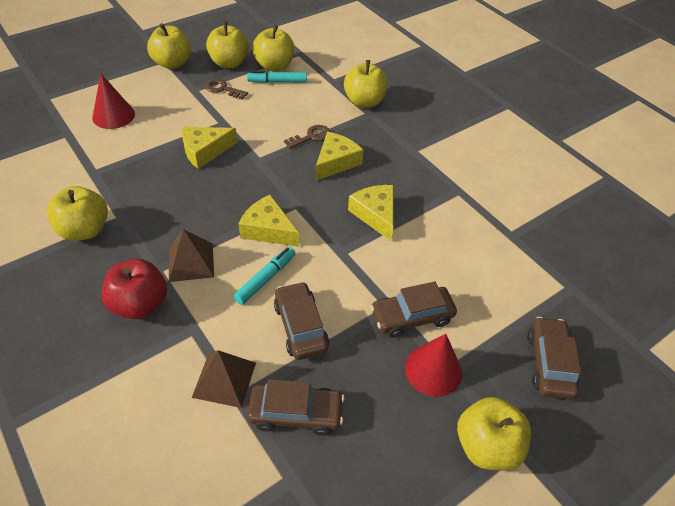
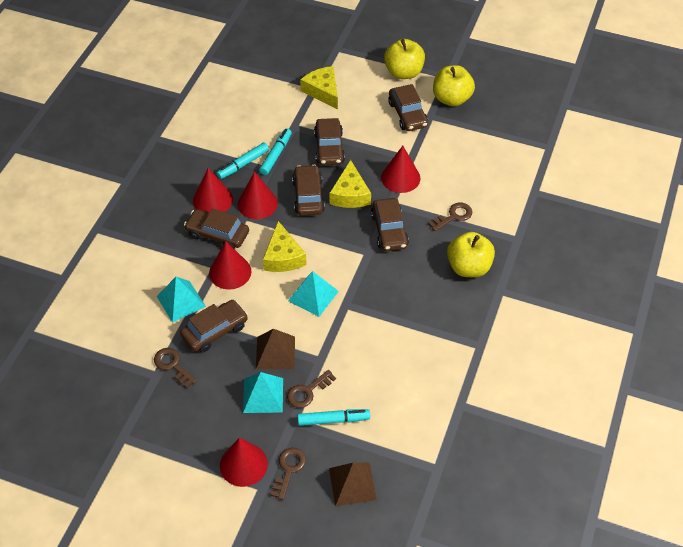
brown car: 4 -> 6
brown key: 2 -> 4
red apple: 1 -> 0
red cone: 2 -> 5
turquoise marker: 2 -> 3
turquoise pyramid: 0 -> 3
yellow apple: 6 -> 3
yellow cheese: 4 -> 3

